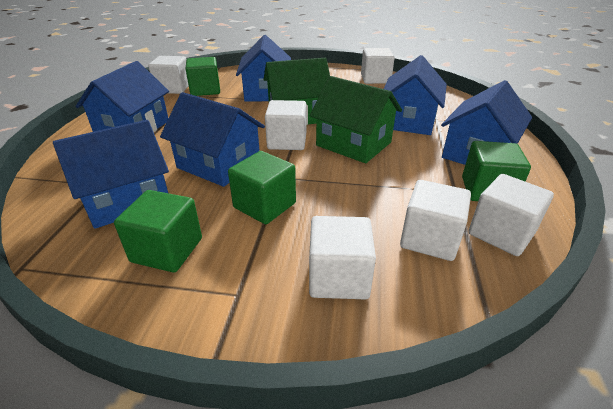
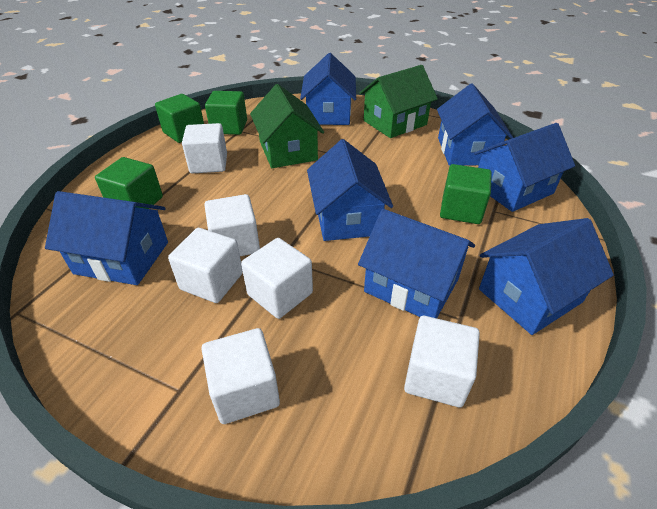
blue house: 6 -> 7

